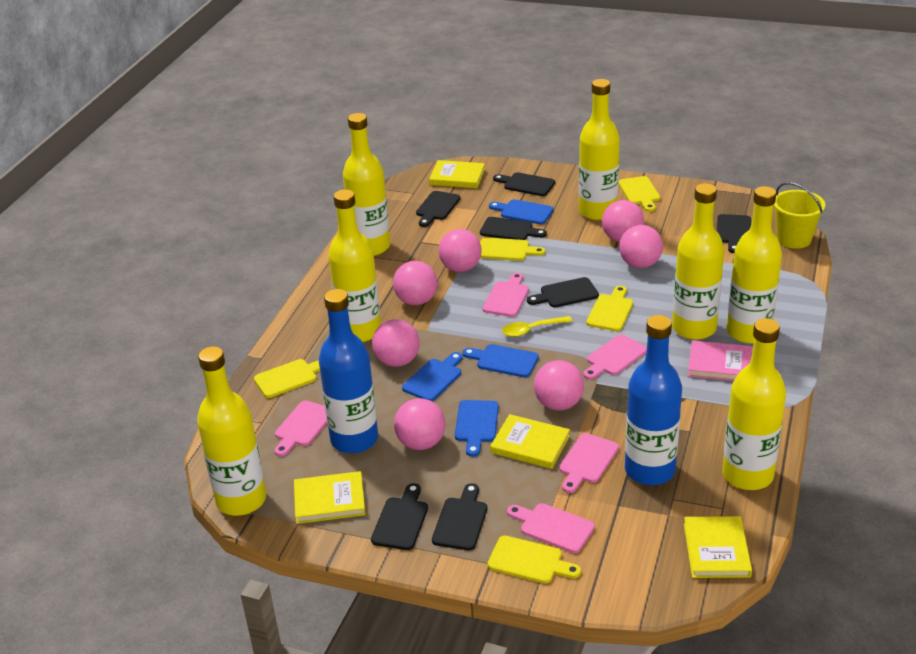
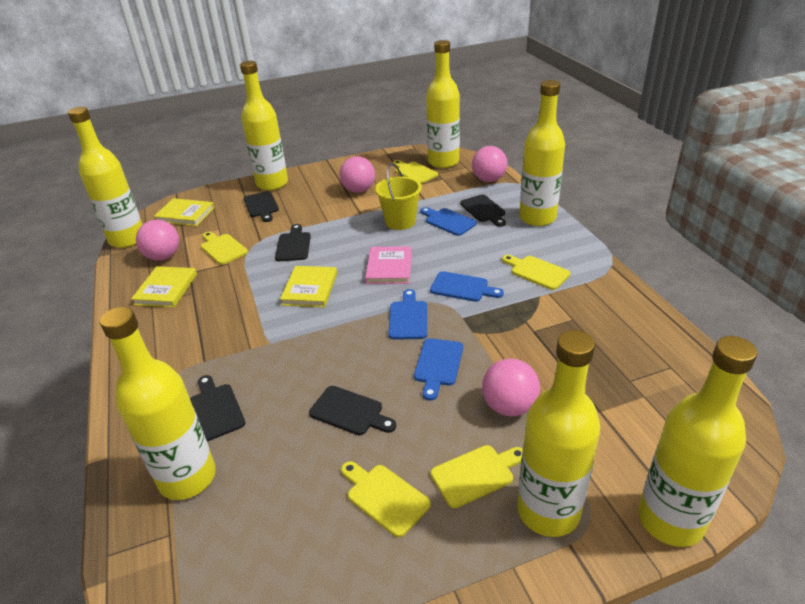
black cutting board: 7 -> 5
blue bottle: 2 -> 0
pink ball: 7 -> 4
pink cutting board: 5 -> 0
yellow book: 4 -> 3
yellow spoon: 1 -> 0

